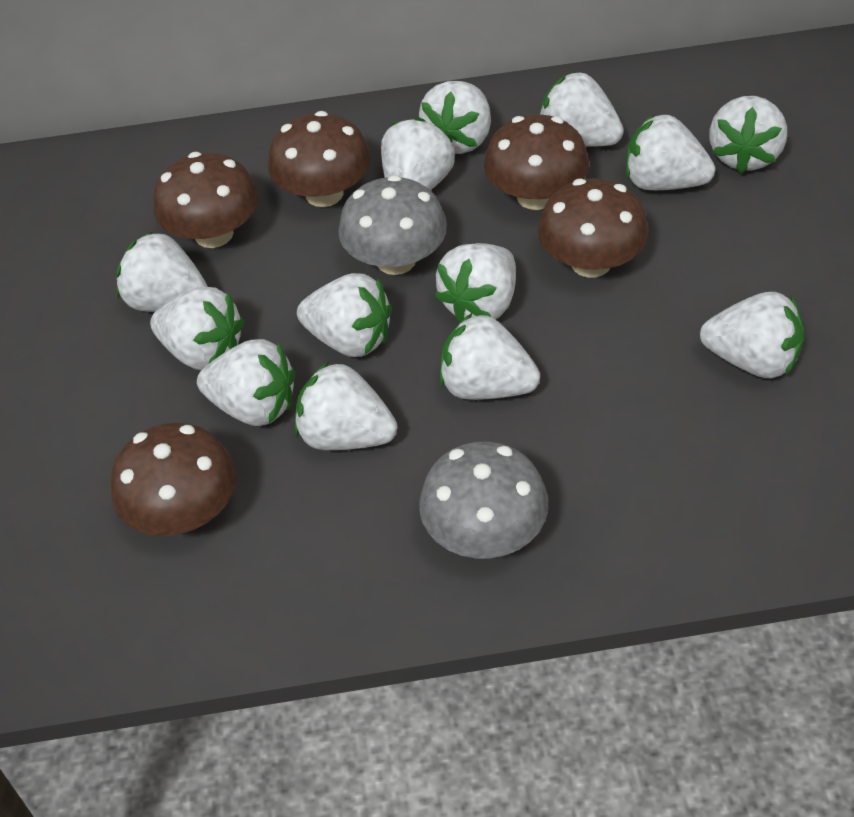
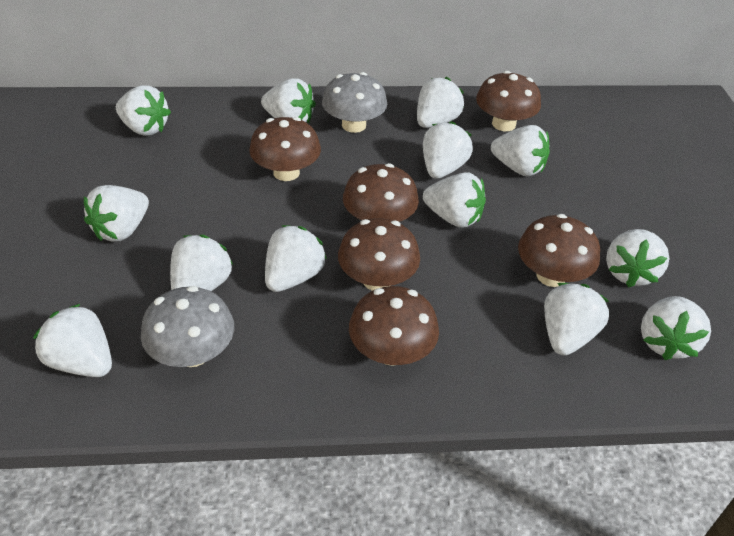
brown mushroom: 5 -> 6

